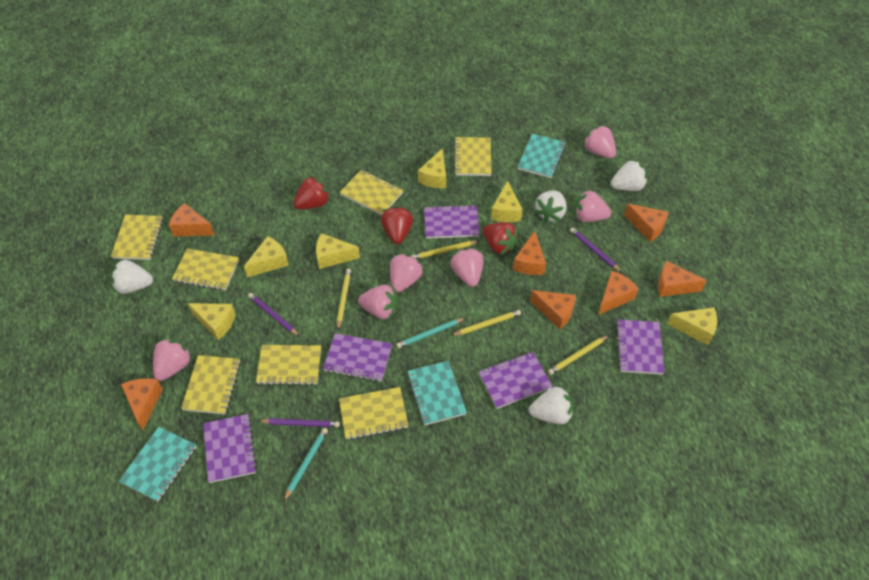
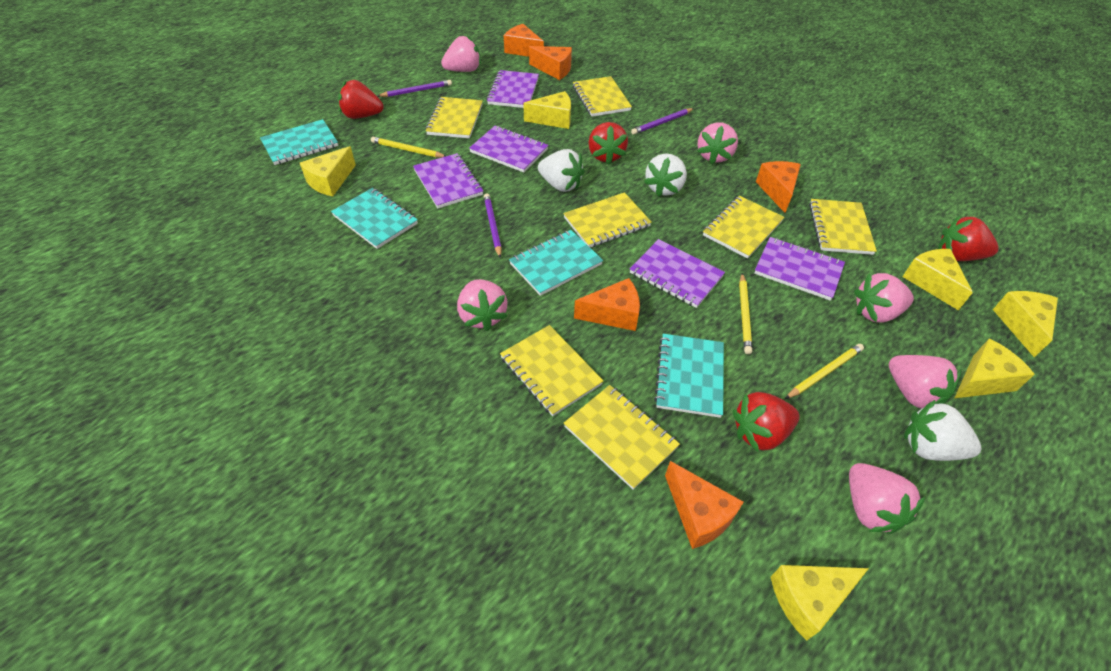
orange cheese: 7 -> 5
red strawberry: 3 -> 4
turquoise notebook: 3 -> 4
turquoise pencil: 2 -> 0
white strawberry: 4 -> 3
yellow pencil: 4 -> 3

